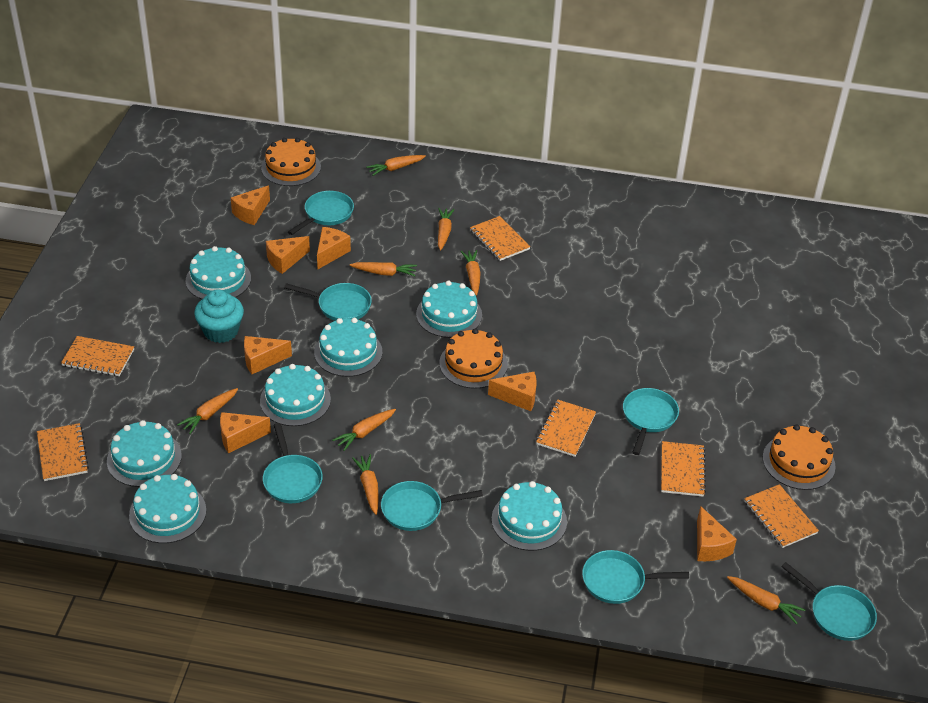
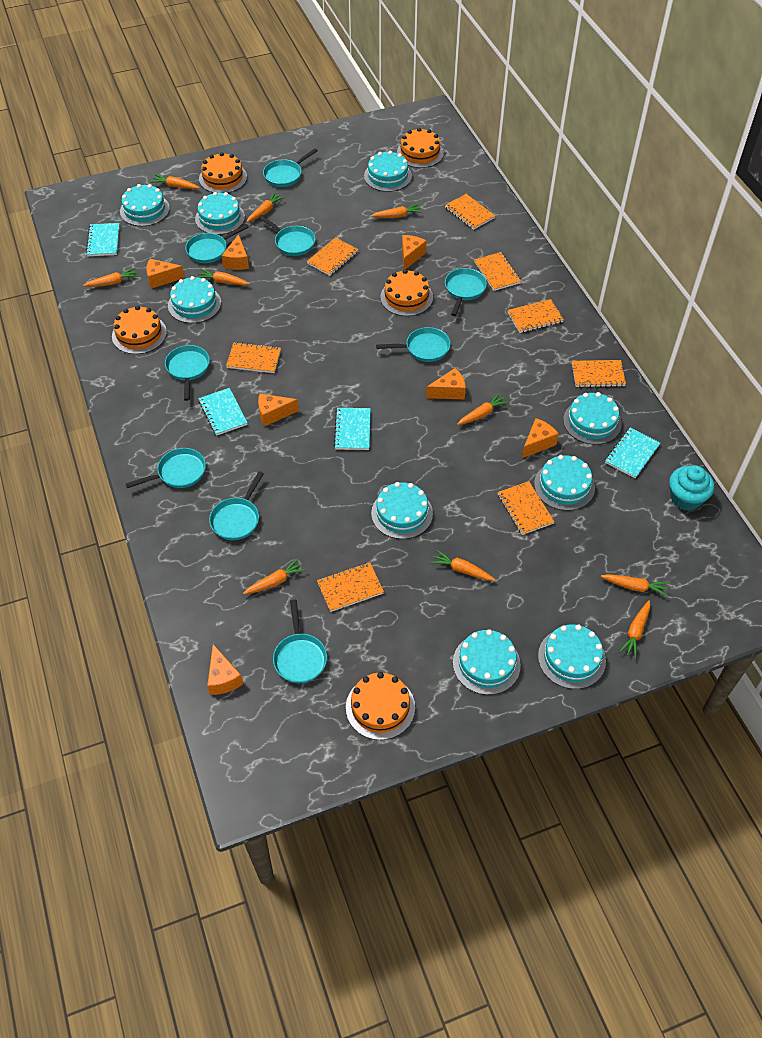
orange cake: 3 -> 5
orange carrot: 8 -> 10
orange notebook: 6 -> 8
turquoise cake: 7 -> 9
turquoise notebook: 0 -> 4
turquoise pan: 7 -> 9

